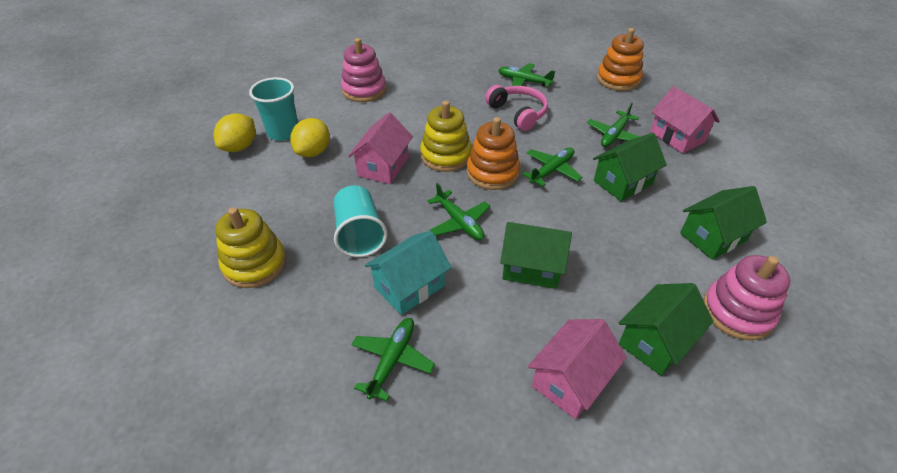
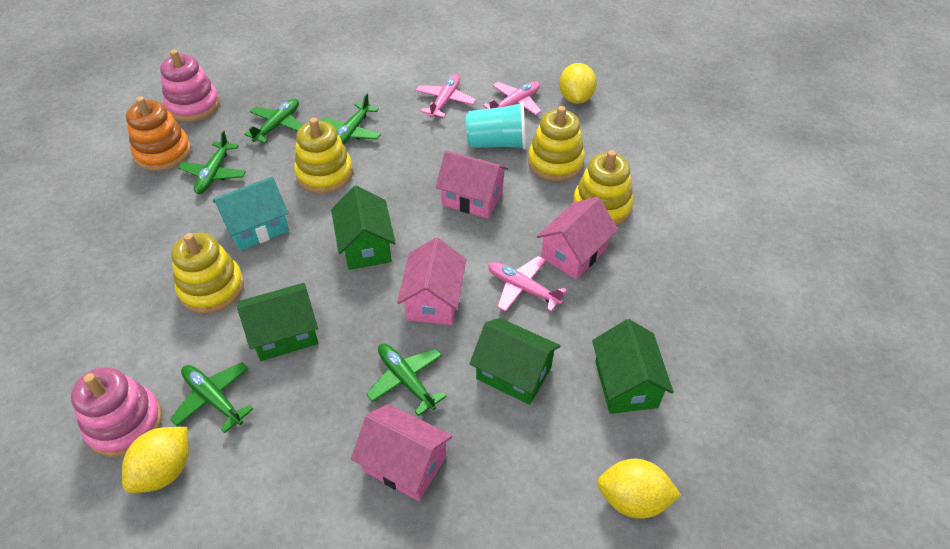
orange stacking toy: 2 -> 1
pink headphones: 1 -> 0
pink house: 3 -> 4
pink plane: 0 -> 3
turquoise cup: 2 -> 1
yellow lemon: 2 -> 3
yellow stacking toy: 2 -> 4

